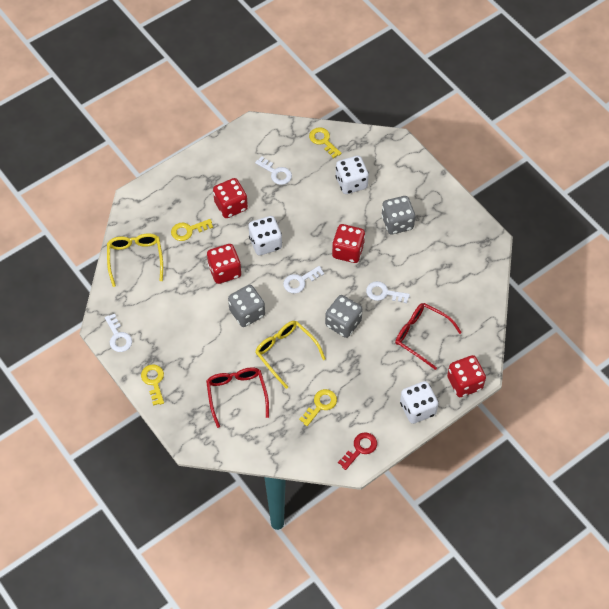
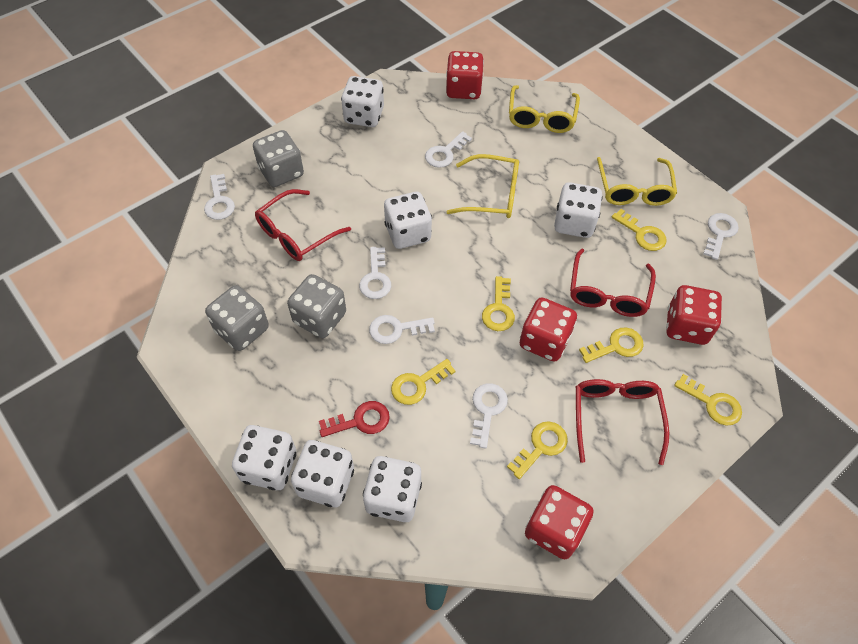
red glasses: 2 -> 3
white dice: 3 -> 6
white key: 4 -> 6
yellow glasses: 2 -> 3
yellow key: 4 -> 6

